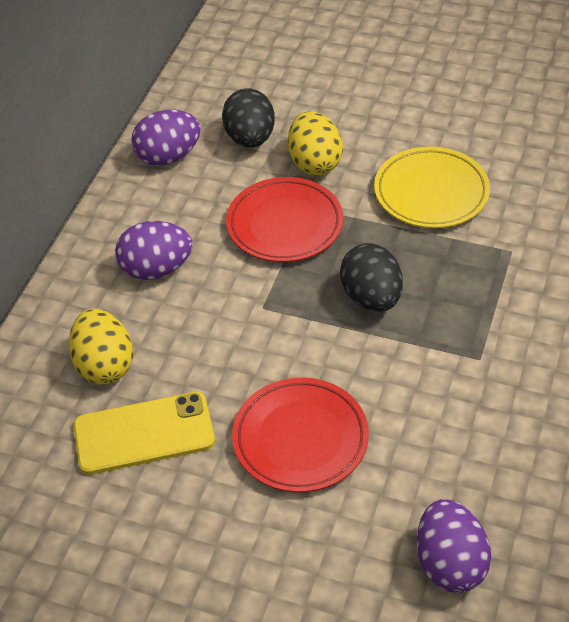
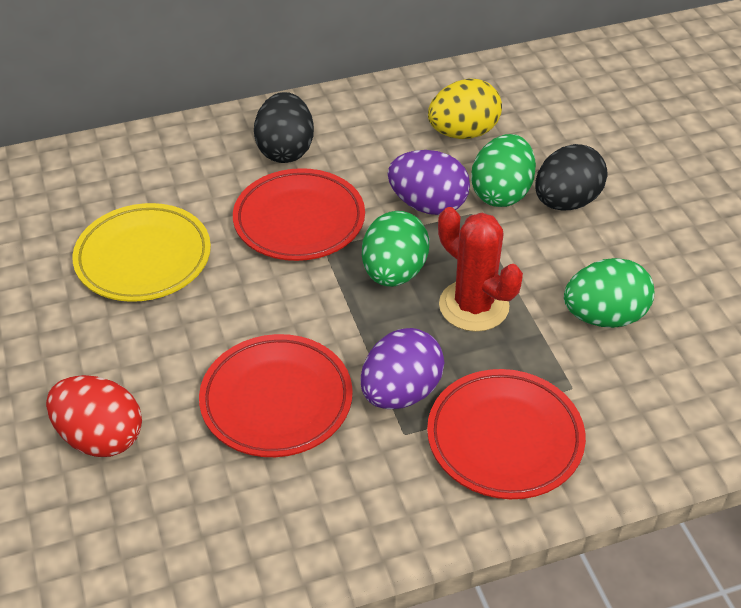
green egg: 0 -> 3
purple egg: 3 -> 2
red cactus: 0 -> 1
red egg: 0 -> 1
red plate: 2 -> 3
yellow egg: 2 -> 1
yellow phone: 1 -> 0

